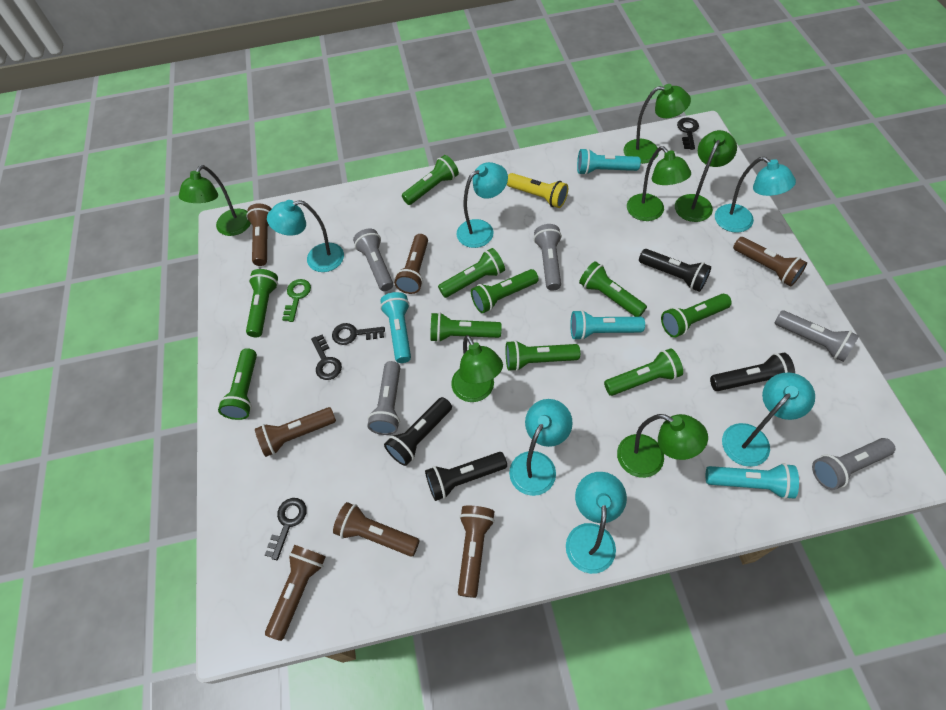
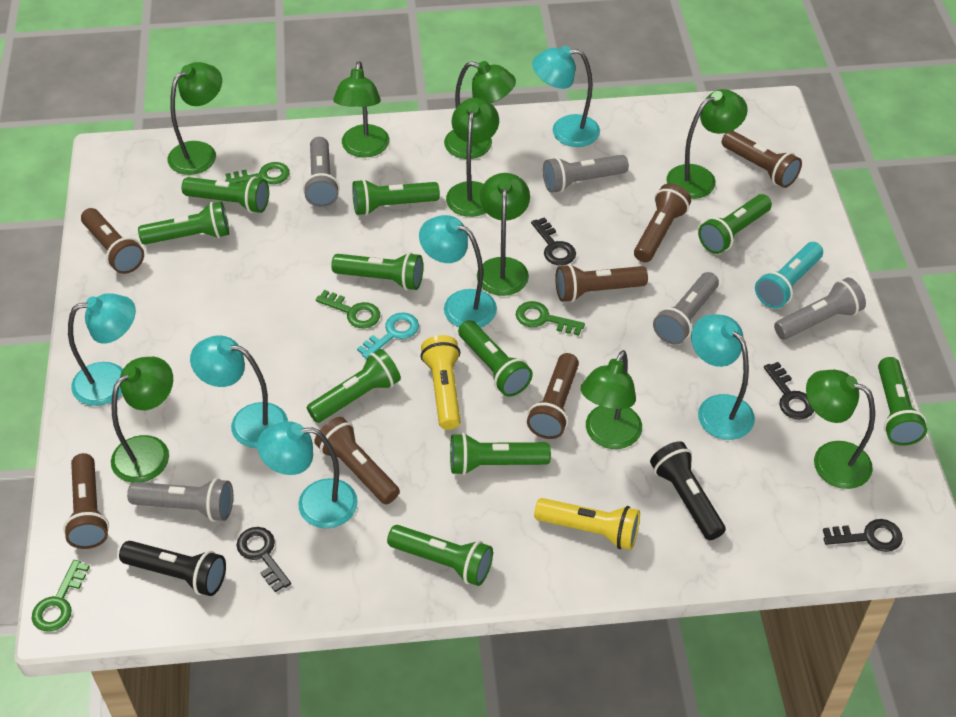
black flashlight: 4 -> 2
green key: 1 -> 4
green lamp: 6 -> 9
turquoise flashlight: 4 -> 1
turquoise key: 0 -> 1
yellow flashlight: 1 -> 2

